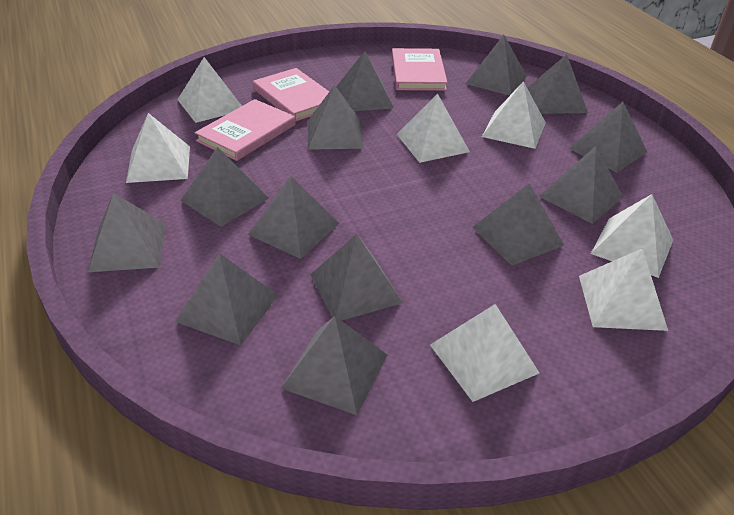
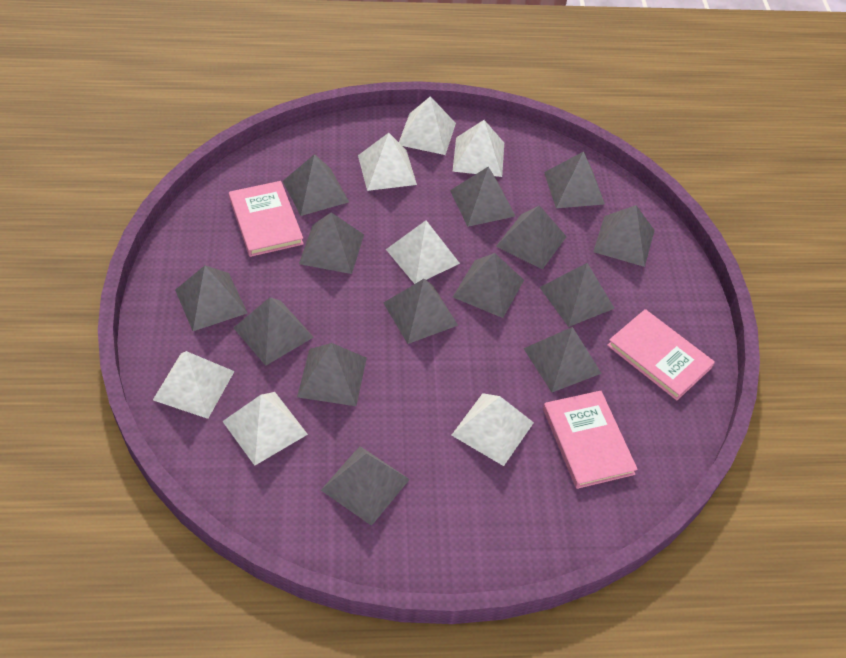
grey pyramid: 13 -> 14

